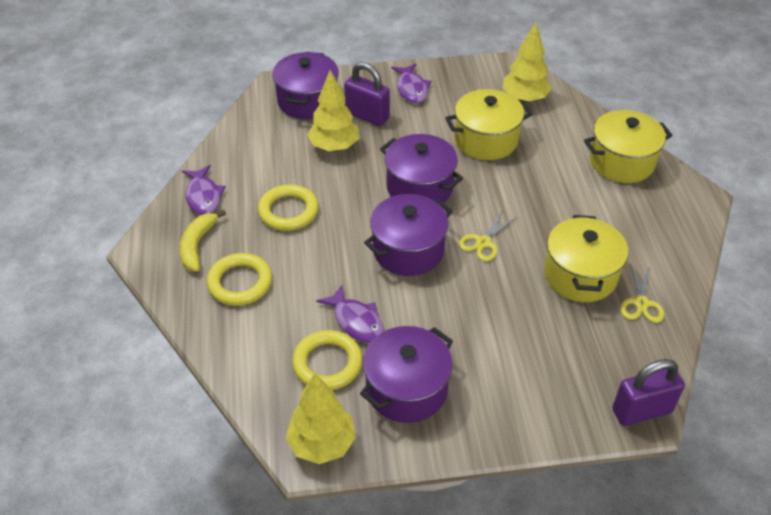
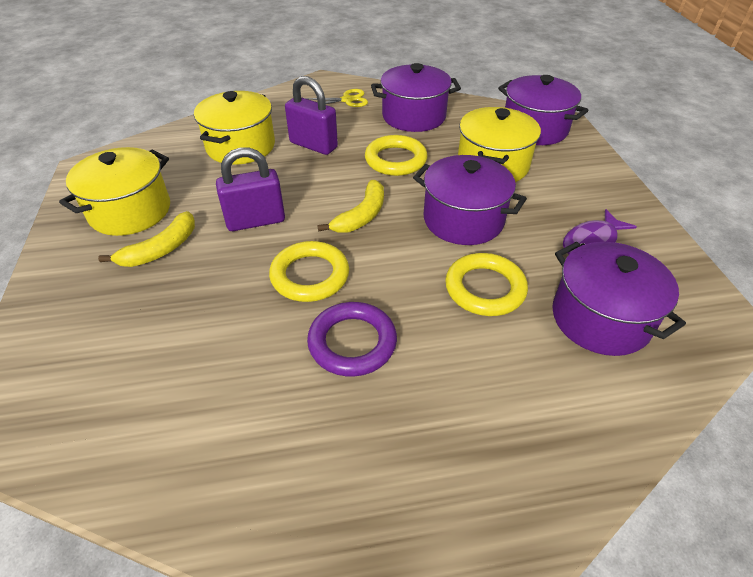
purple fish: 3 -> 1
purple ring: 0 -> 1
yellow banana: 1 -> 2
yellow scissors: 2 -> 1
yellow tree: 3 -> 0

